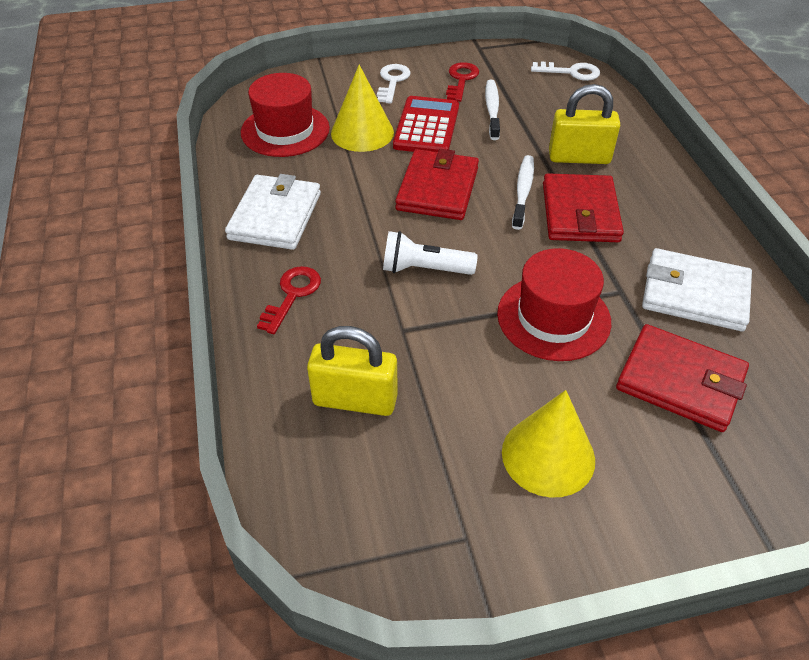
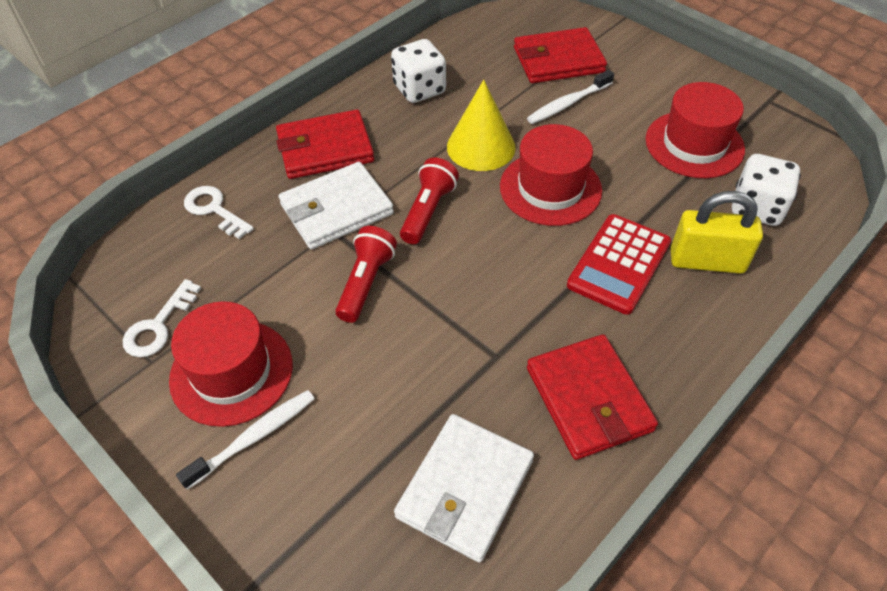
red flashlight: 0 -> 2
red hat: 2 -> 3
red key: 2 -> 0
white dice: 0 -> 2
white flashlight: 1 -> 0
yellow cone: 2 -> 1
yellow padlock: 2 -> 1

